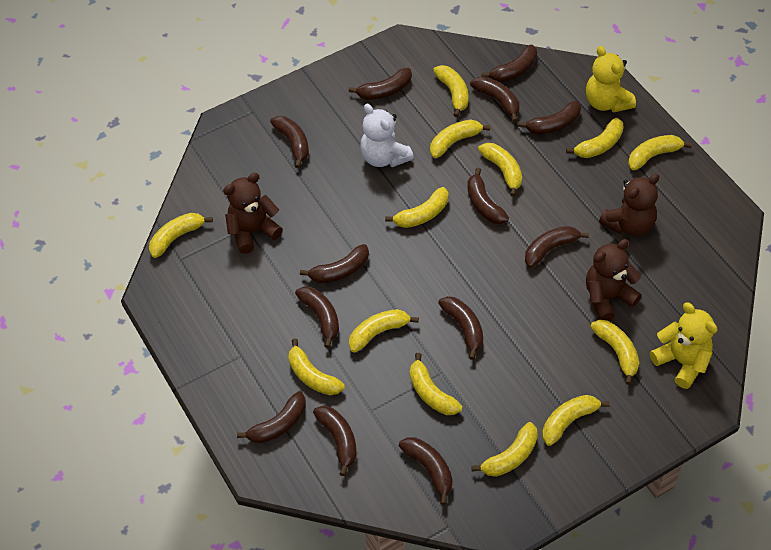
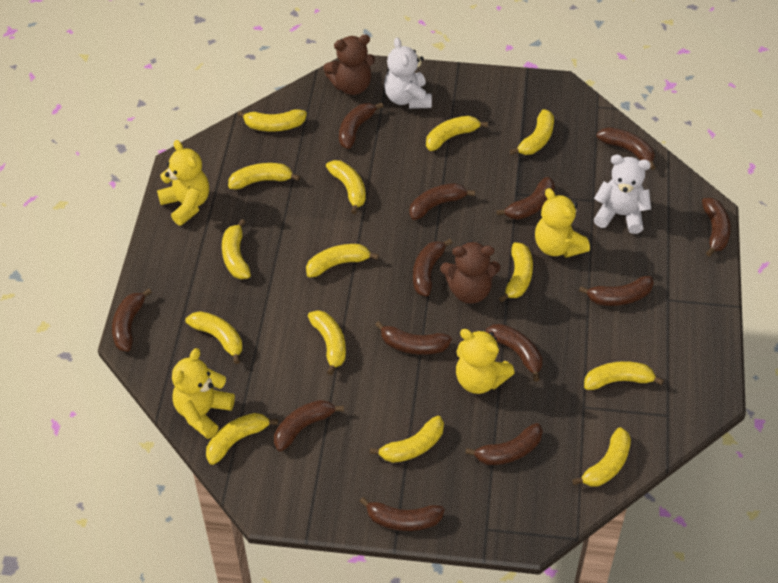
brown teddy bear: 3 -> 2
white teddy bear: 1 -> 2
yellow banana: 13 -> 14
yellow teddy bear: 2 -> 4

